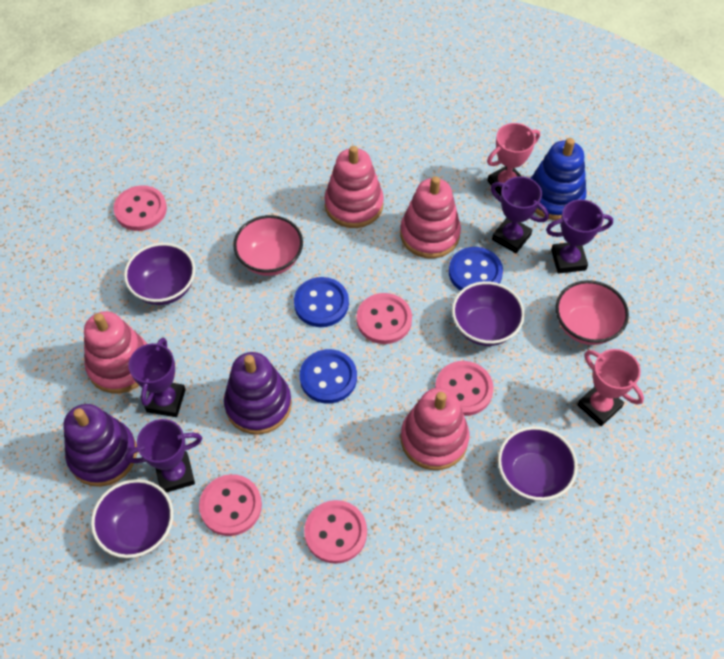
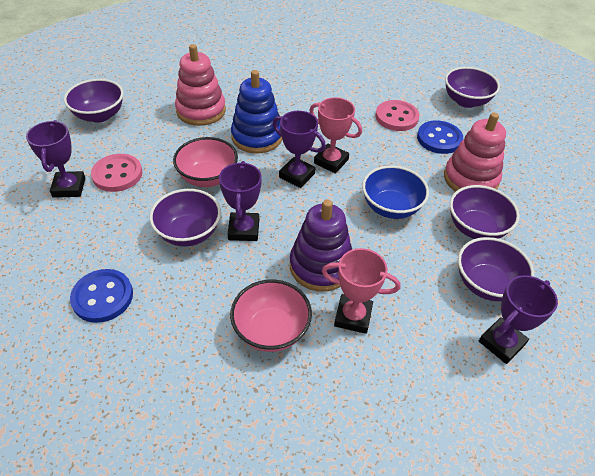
blue bowl: 0 -> 1
blue button: 3 -> 2
pink button: 5 -> 2
pink stacking toy: 4 -> 2
purple bowl: 4 -> 5
purple stacking toy: 2 -> 1

